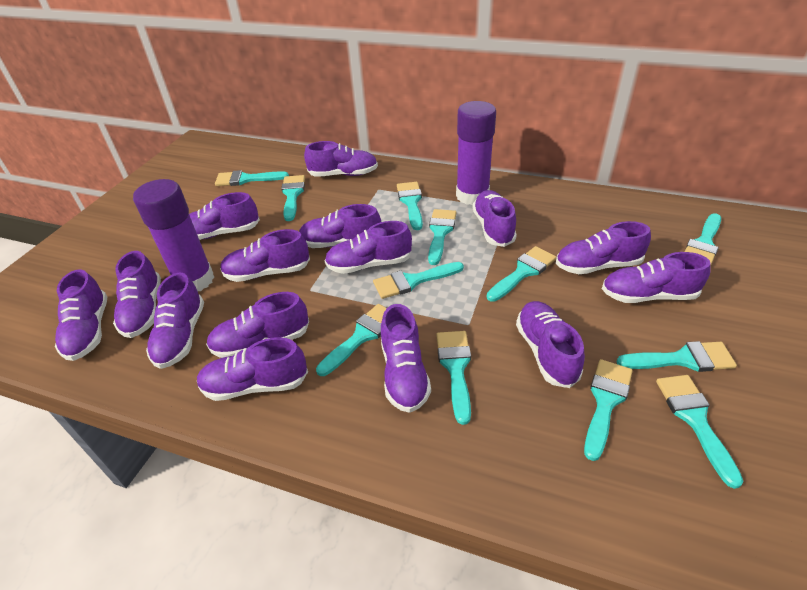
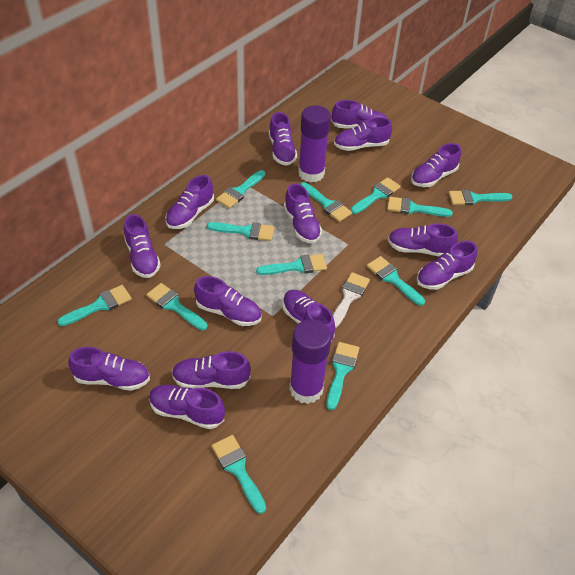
purple shoe: 15 -> 14
white brush: 0 -> 1

